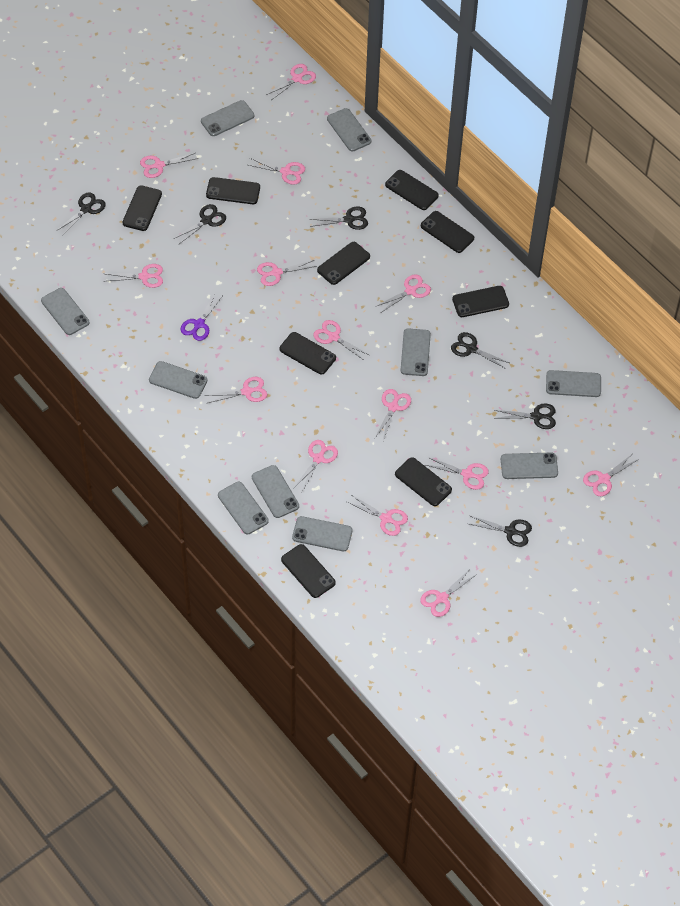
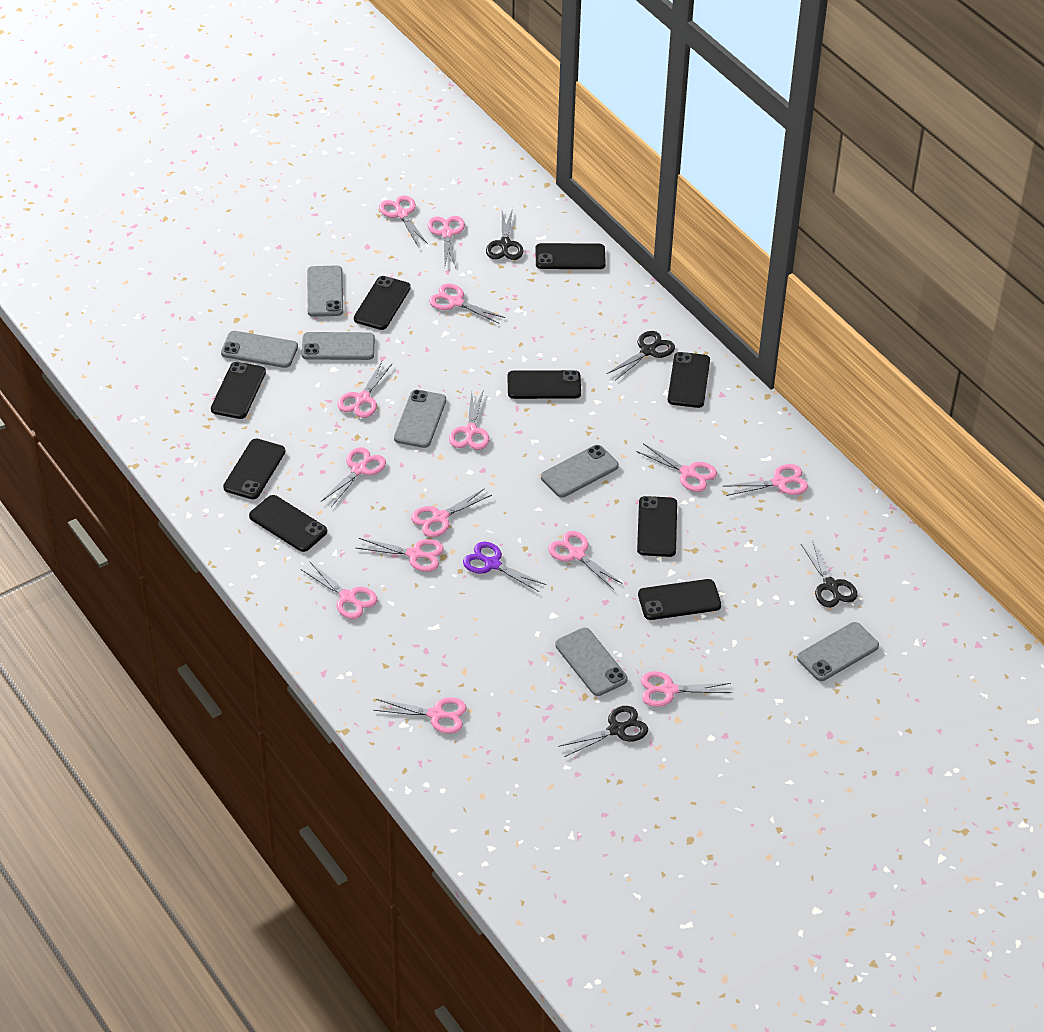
black scissors: 6 -> 4
grey phone: 10 -> 7

